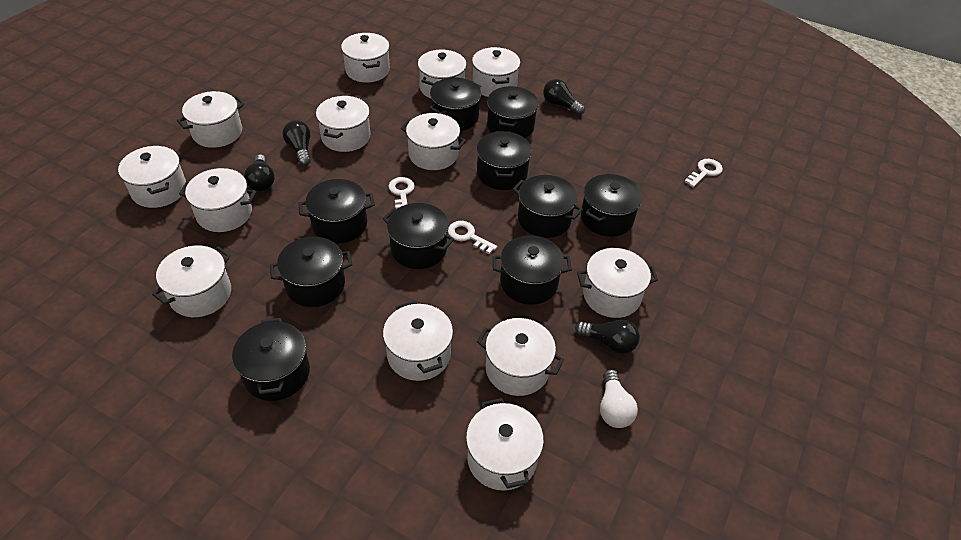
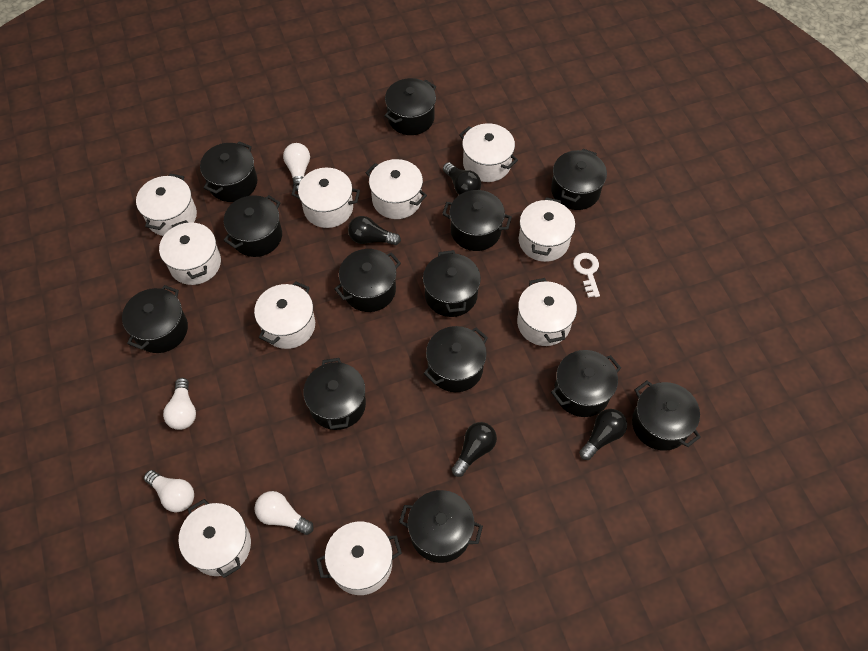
black pot: 10 -> 13
white key: 3 -> 1
white light bulb: 1 -> 4
white pot: 13 -> 10

